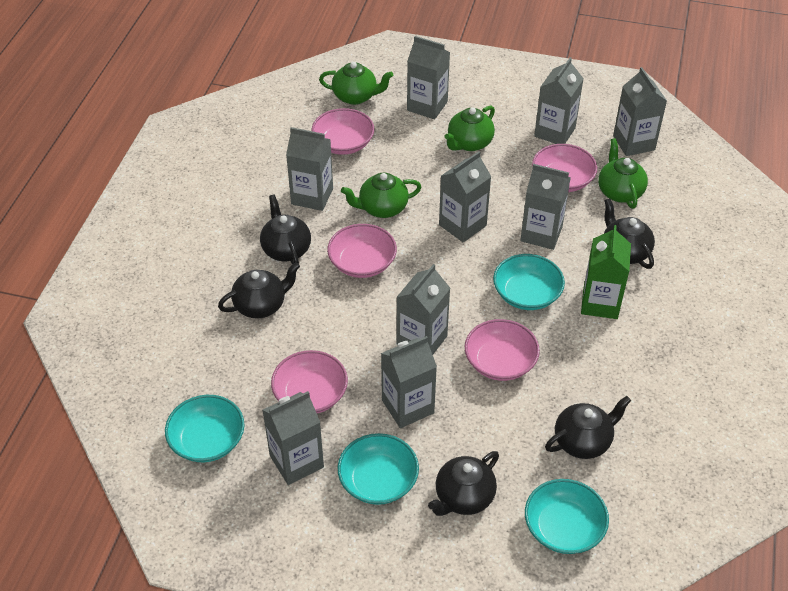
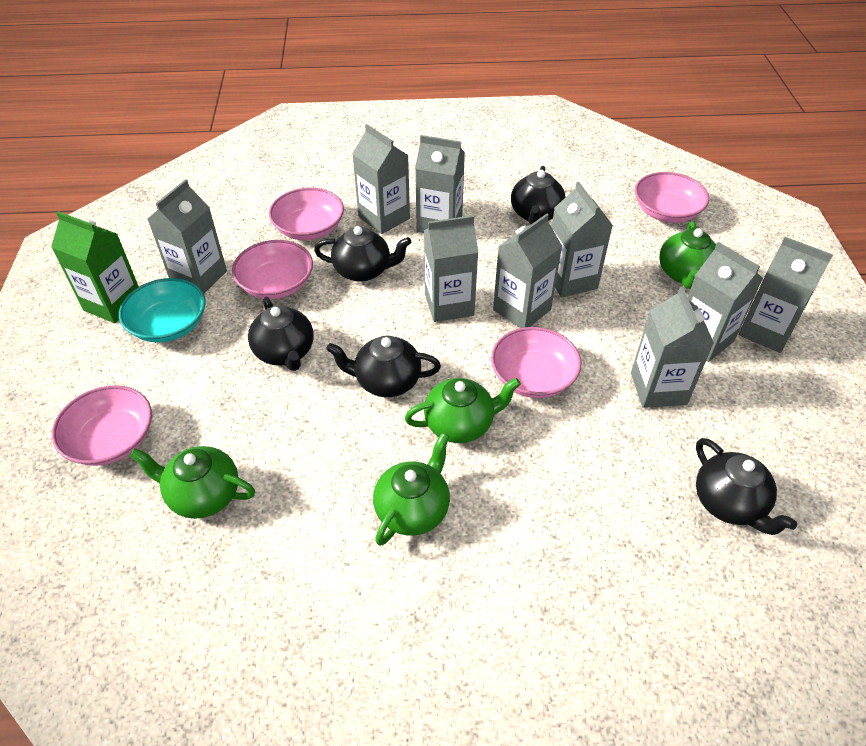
turquoise bowl: 4 -> 1

